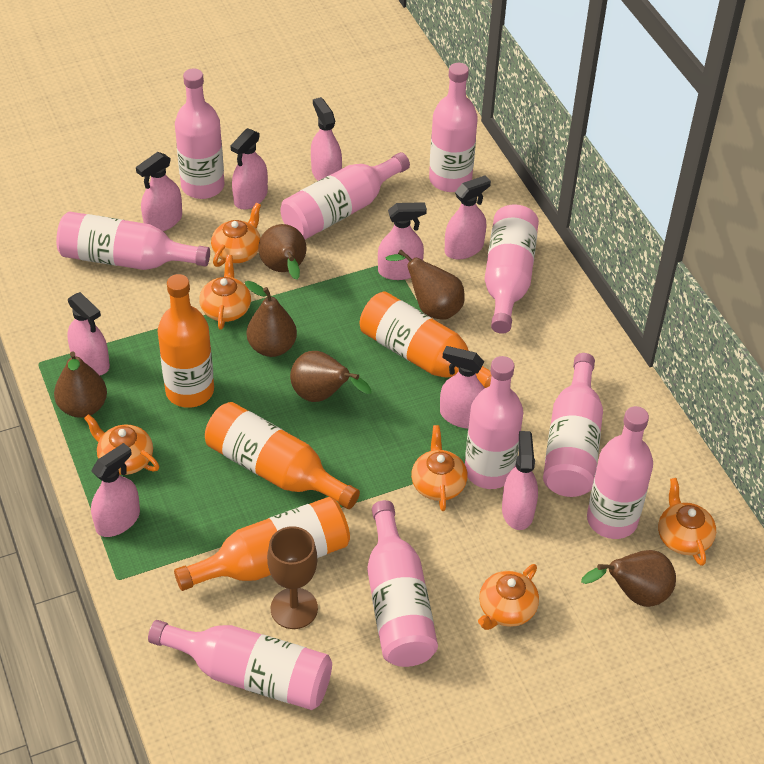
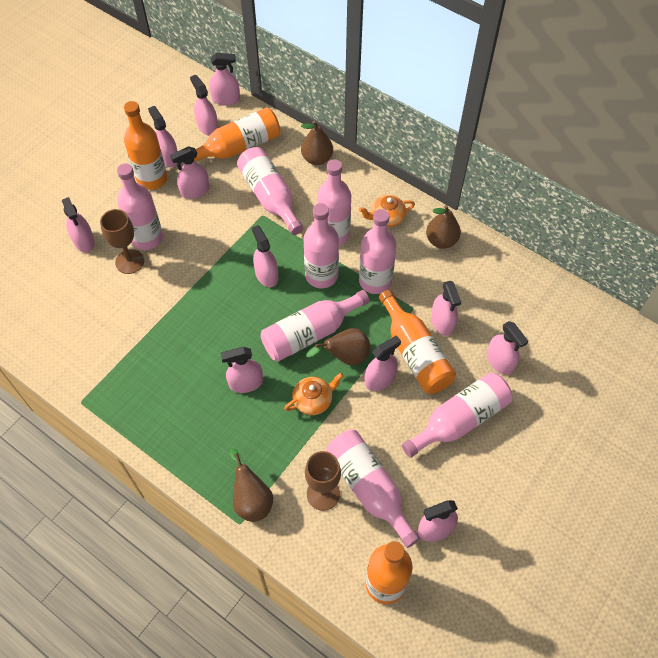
brown goblet: 1 -> 2
brown pear: 6 -> 4
orange teapot: 6 -> 2
pink bottle: 10 -> 8
pink spray bottle: 9 -> 11

